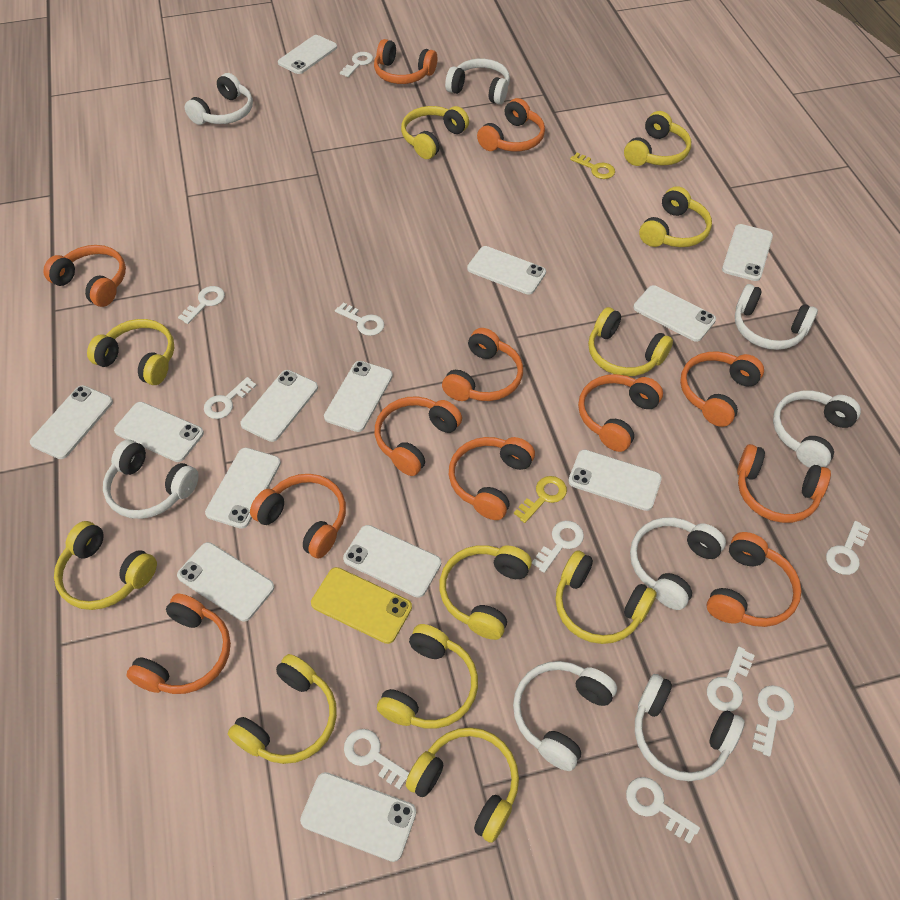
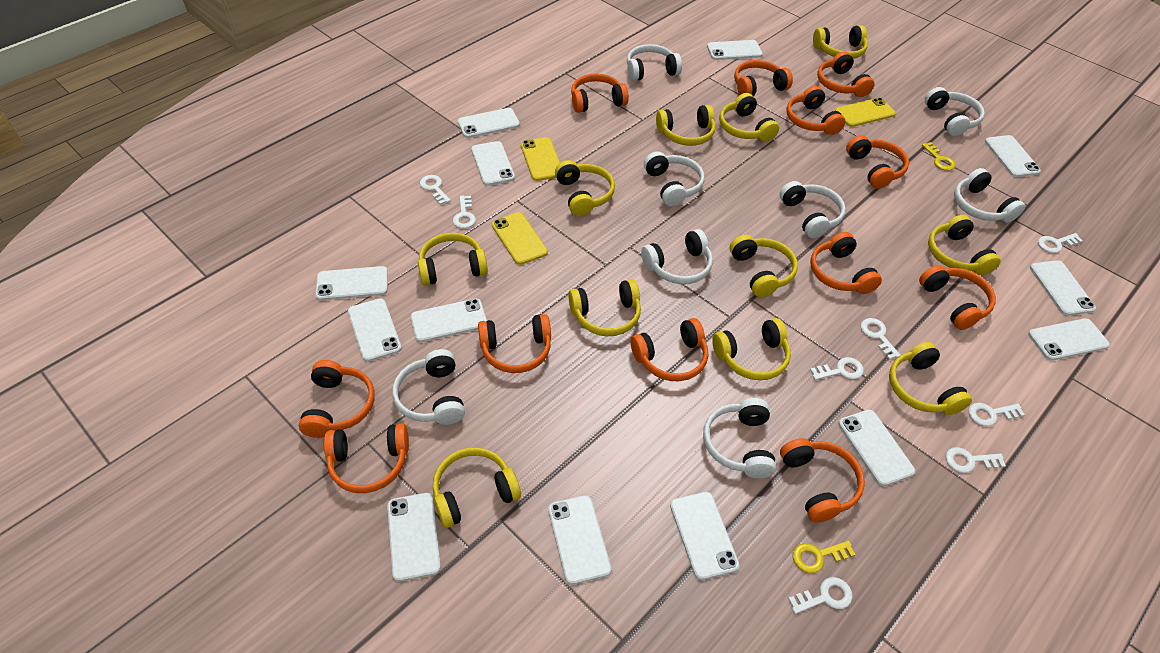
white key: 10 -> 8
yellow phone: 1 -> 3

